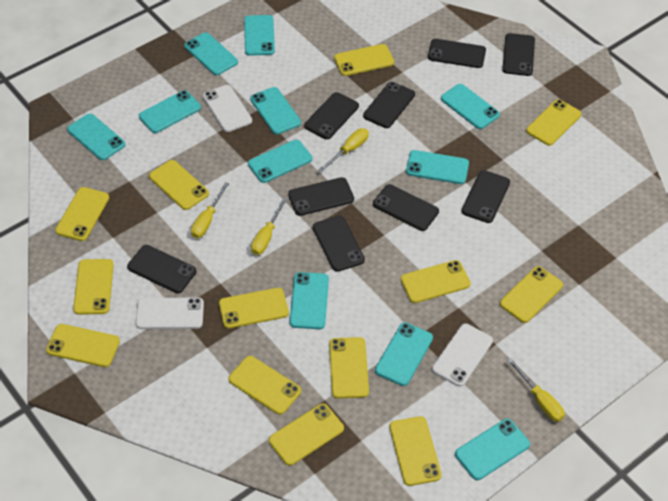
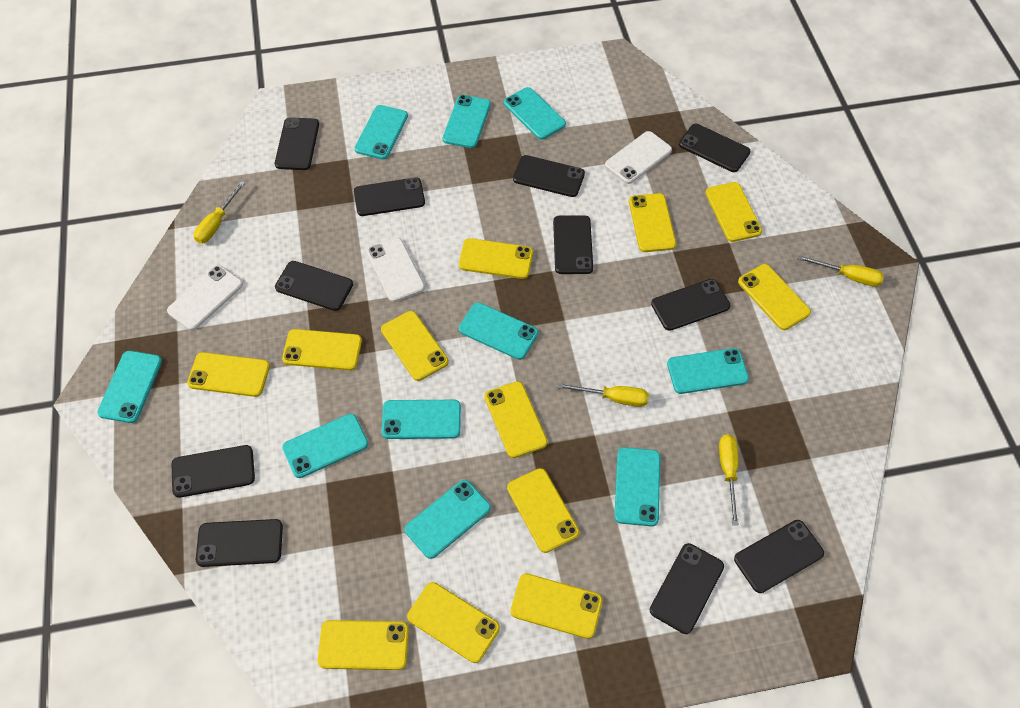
black phone: 9 -> 11
turquoise phone: 11 -> 10
yellow phone: 13 -> 12

